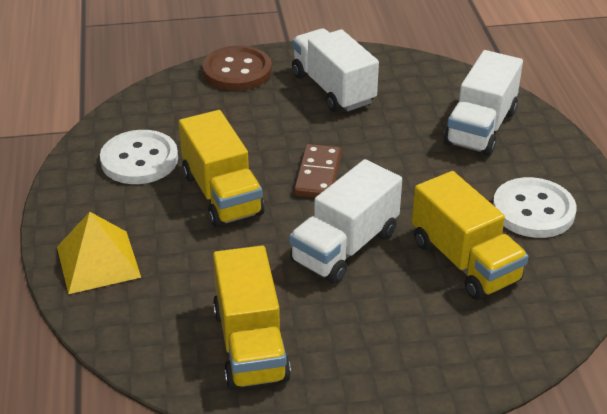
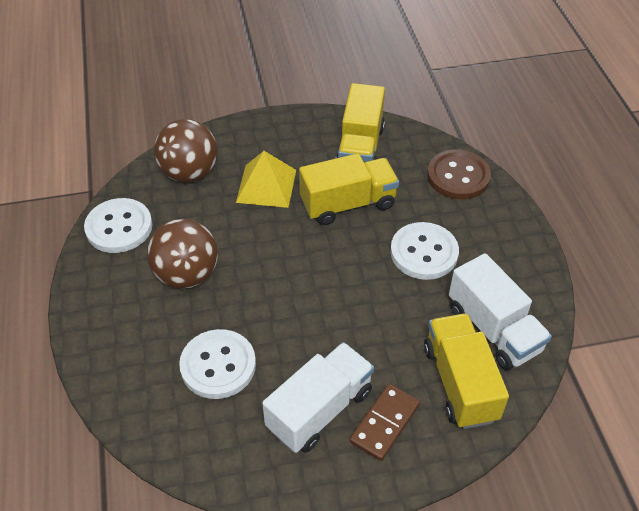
brown ball: 0 -> 2
white button: 2 -> 3
white truck: 3 -> 2

